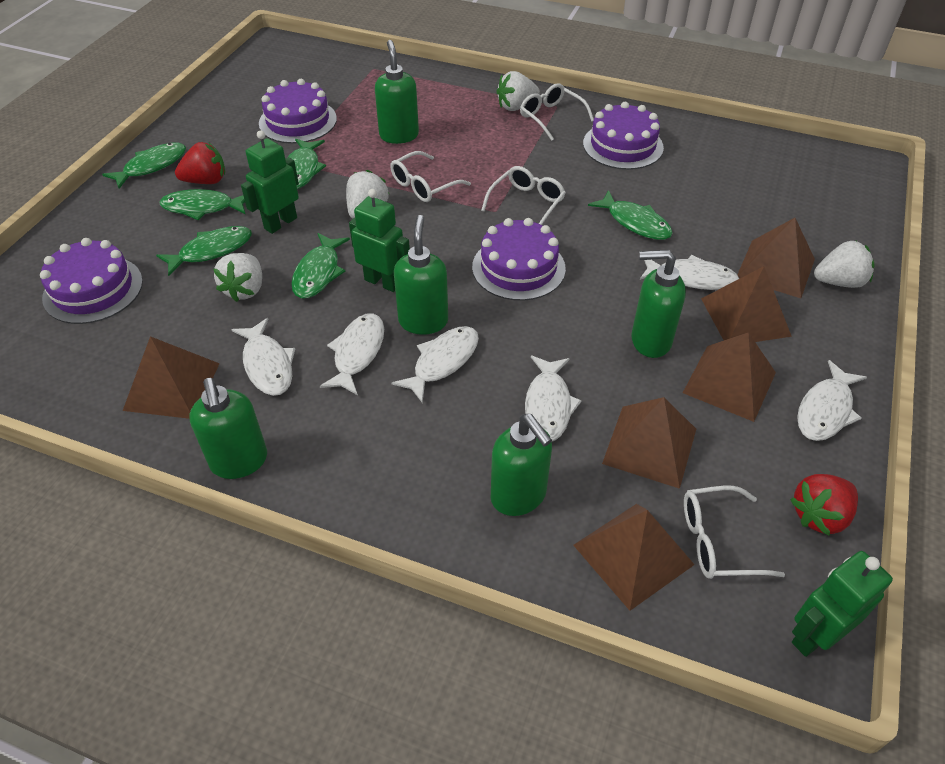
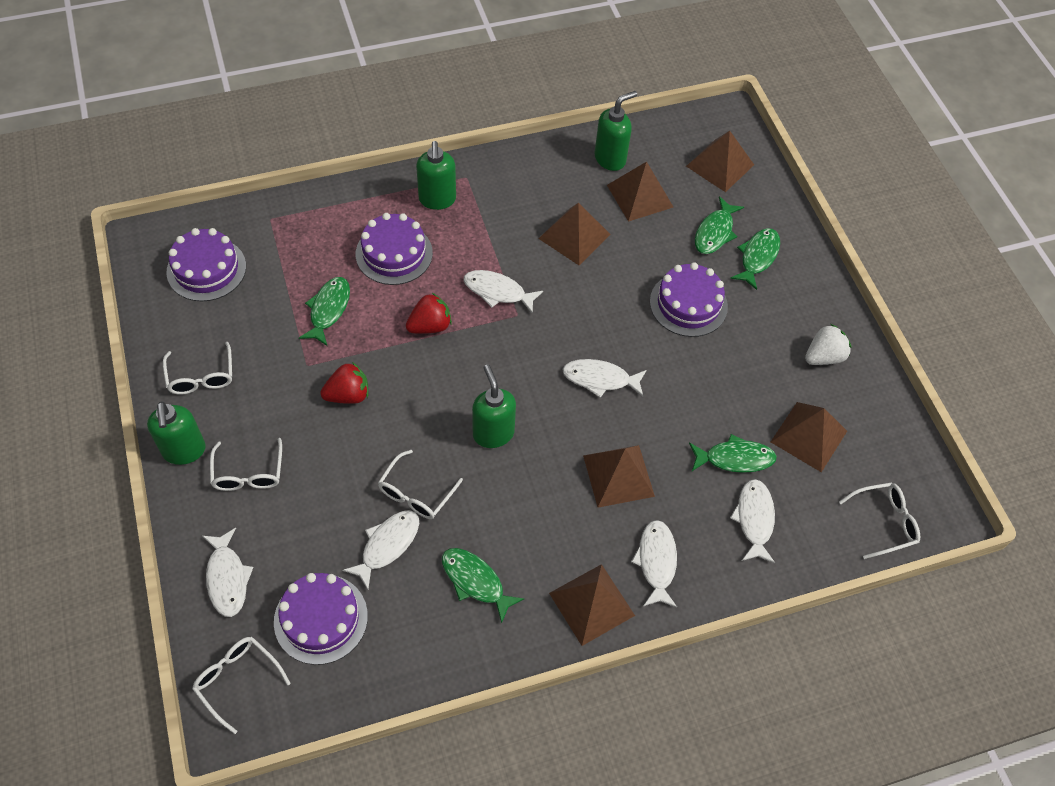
green fish: 6 -> 5
green robot: 3 -> 0
green soap dispenser: 5 -> 4
white glasses: 4 -> 5
white strawberry: 4 -> 1

